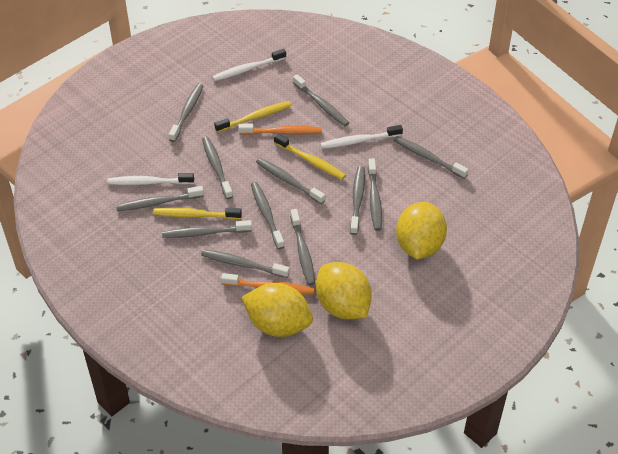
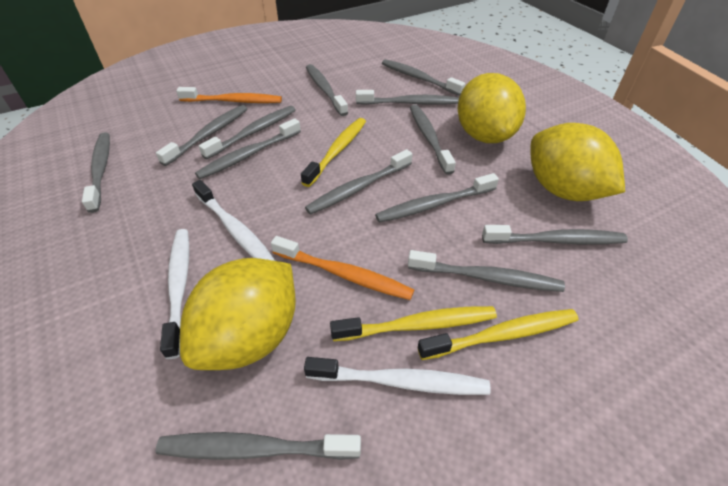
grey toothbrush: 12 -> 13

